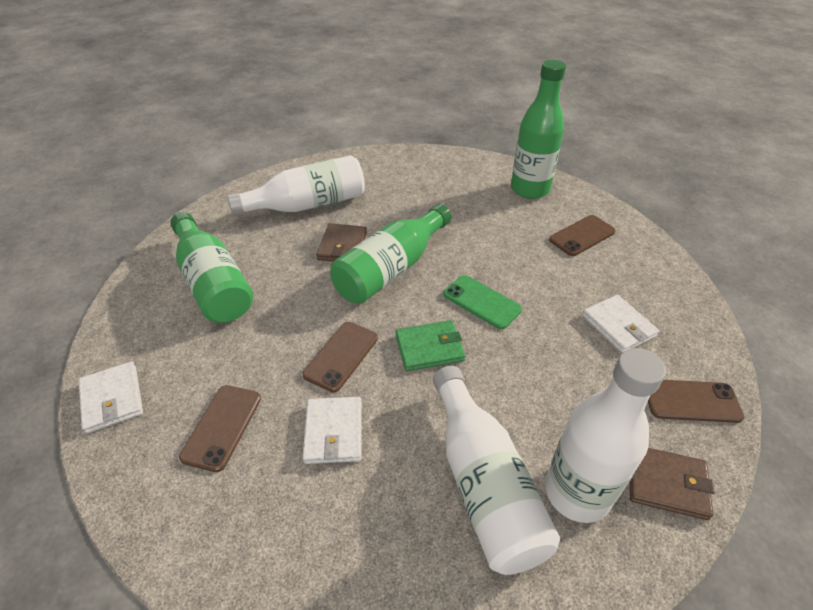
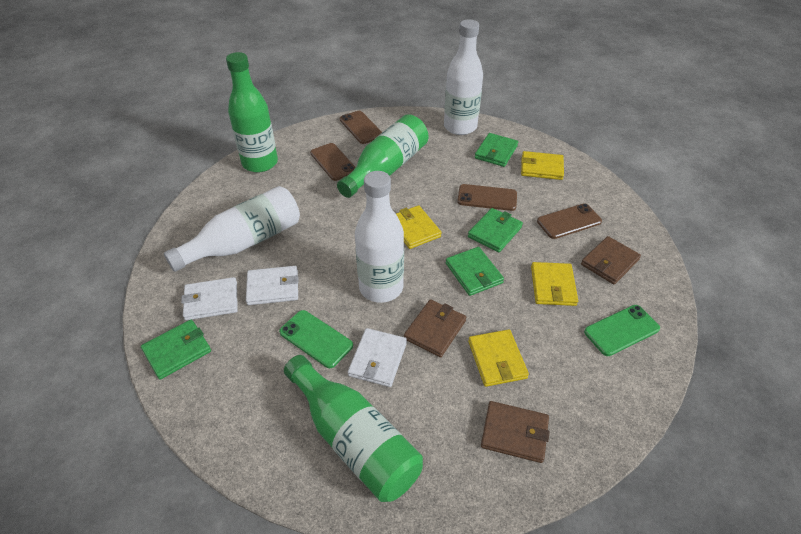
brown wallet: 2 -> 3
green phone: 1 -> 2
green wallet: 1 -> 4
yellow wallet: 0 -> 4

